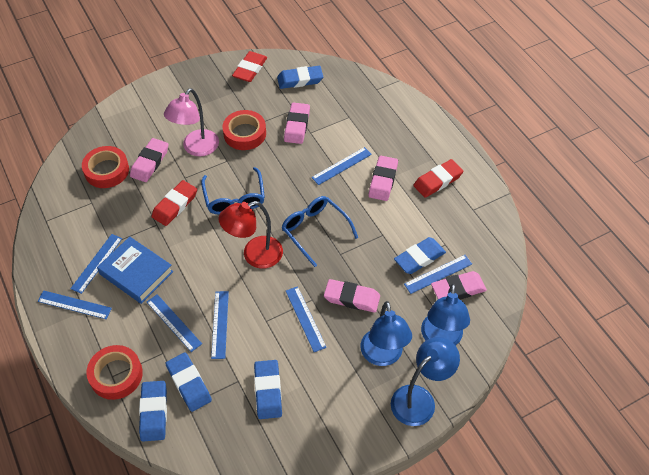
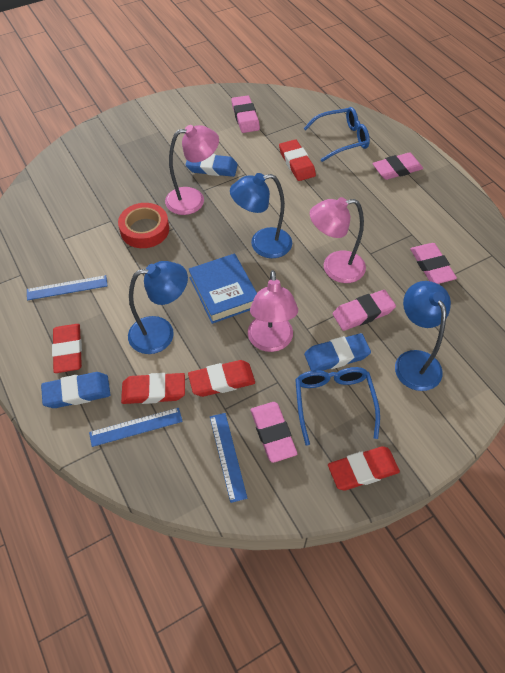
blue eraser: 5 -> 3
blue ruler: 7 -> 3
pink lamp: 1 -> 3
red eraser: 3 -> 5
red lamp: 1 -> 0
red tape: 3 -> 1

